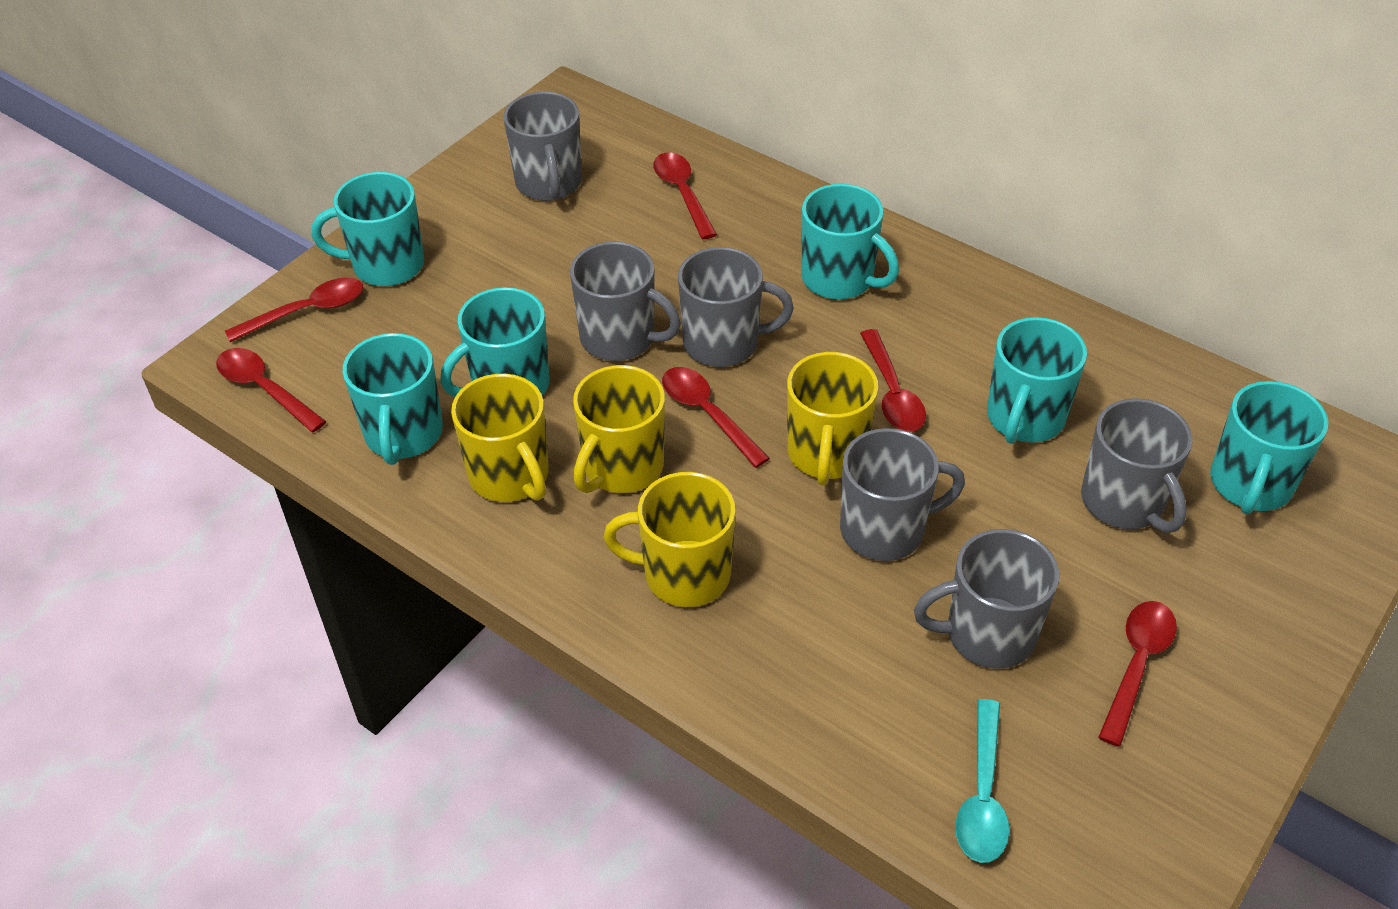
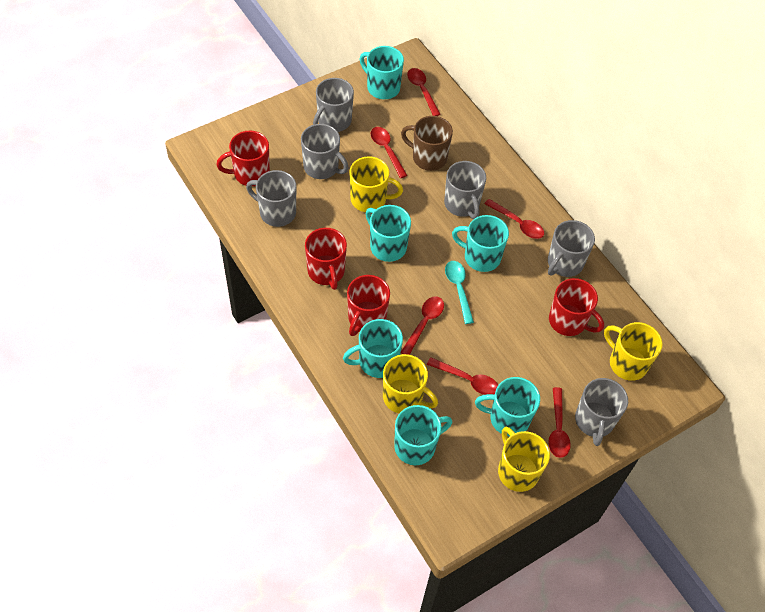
brown mug: 0 -> 1
red mug: 0 -> 4

